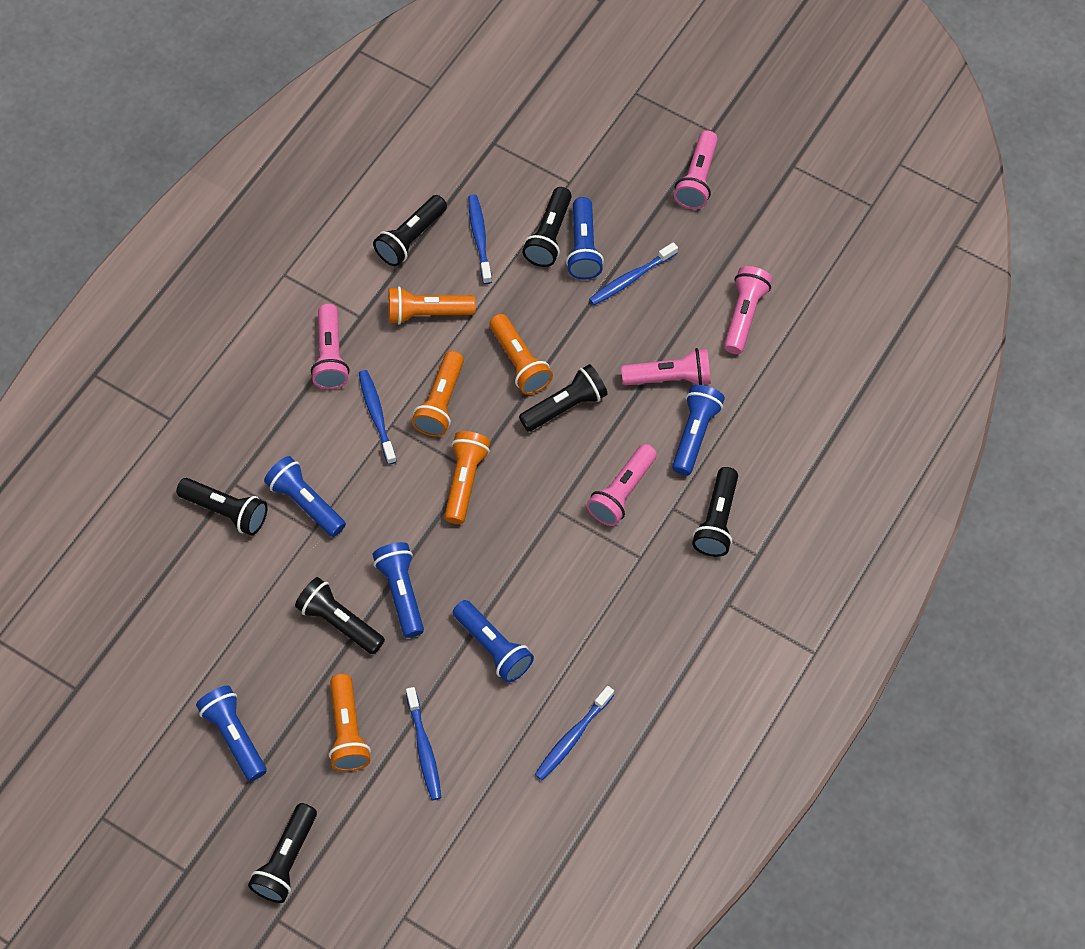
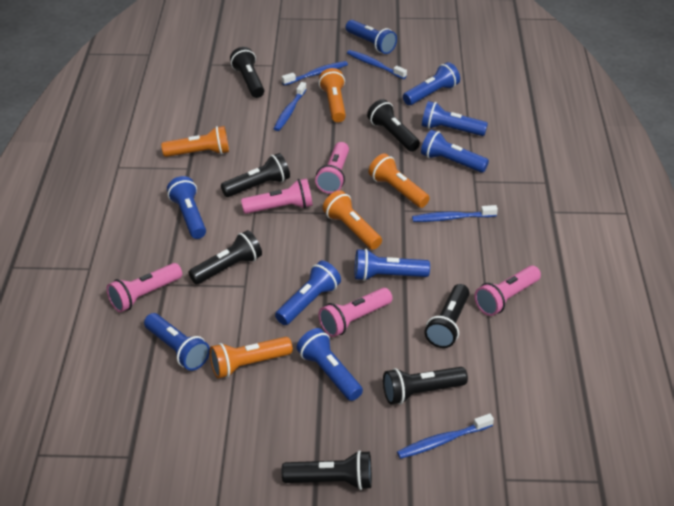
blue flashlight: 6 -> 9

